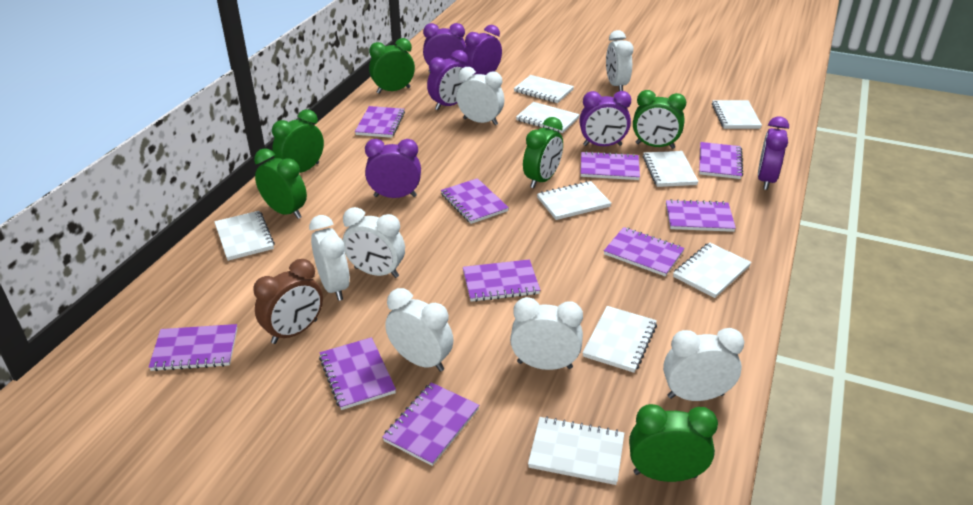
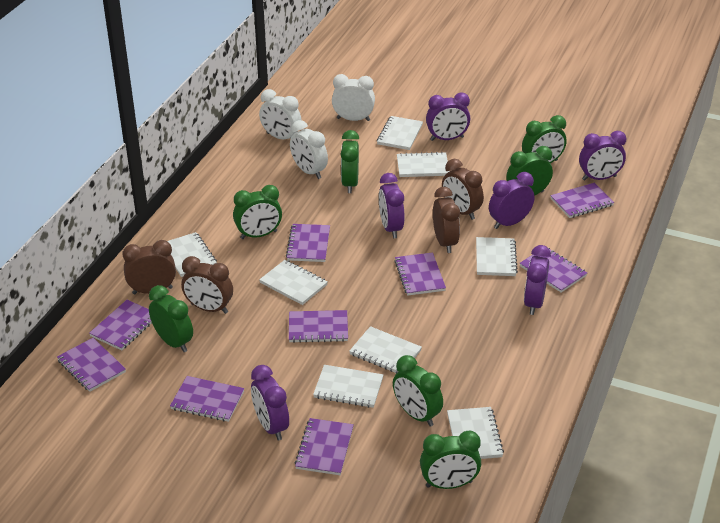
brown clock: 1 -> 4
green clock: 6 -> 7
purple notebook: 10 -> 9
white clock: 7 -> 3
white notebook: 9 -> 8

